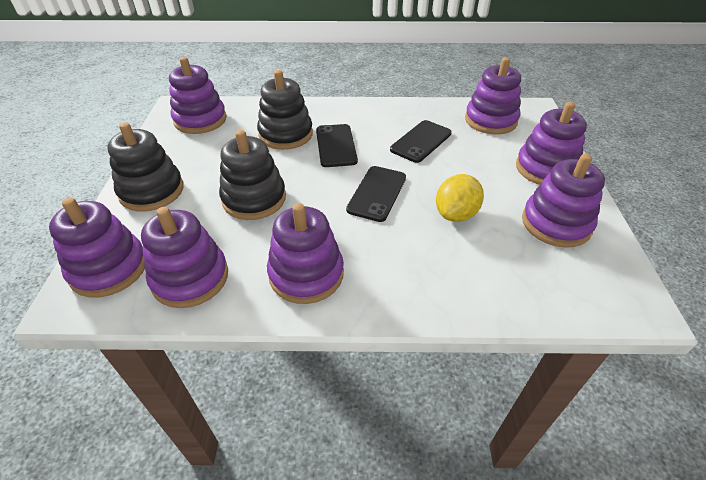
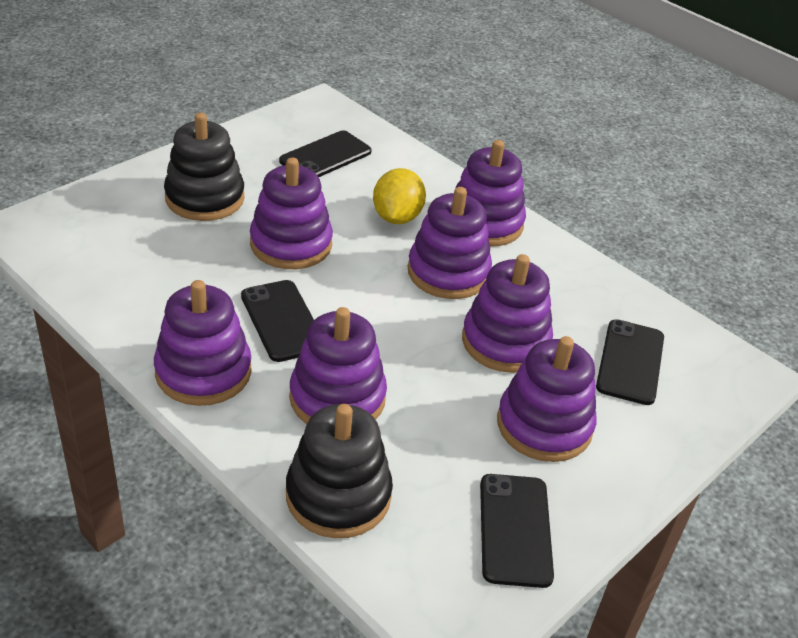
black phone: 3 -> 4
black stacking toy: 3 -> 2

